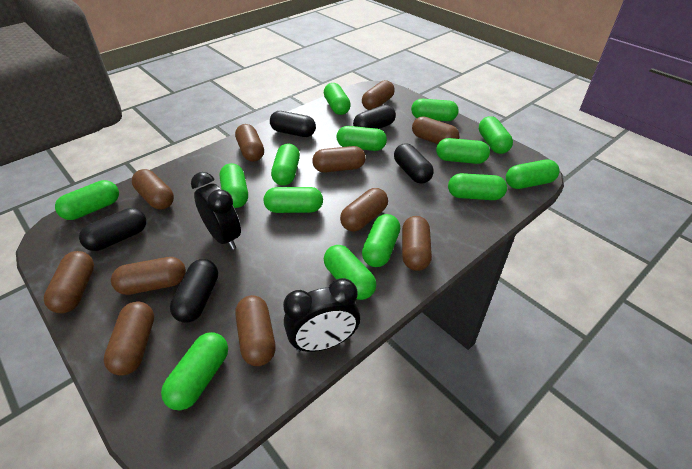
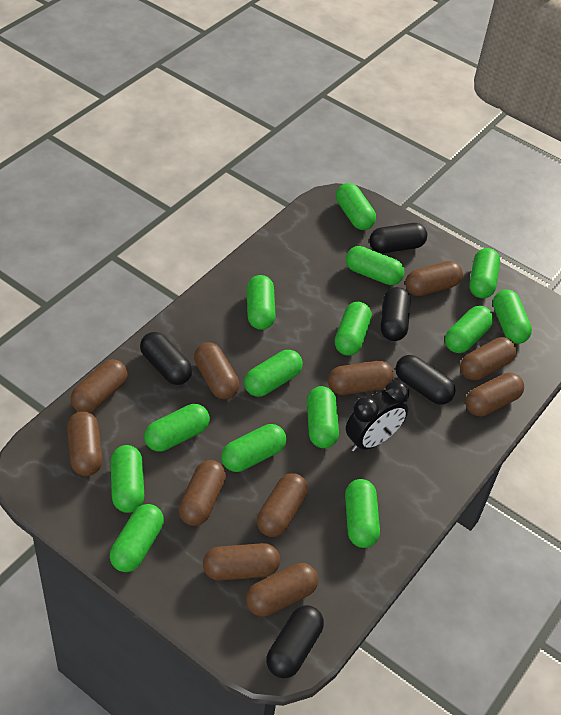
black clock: 2 -> 1

